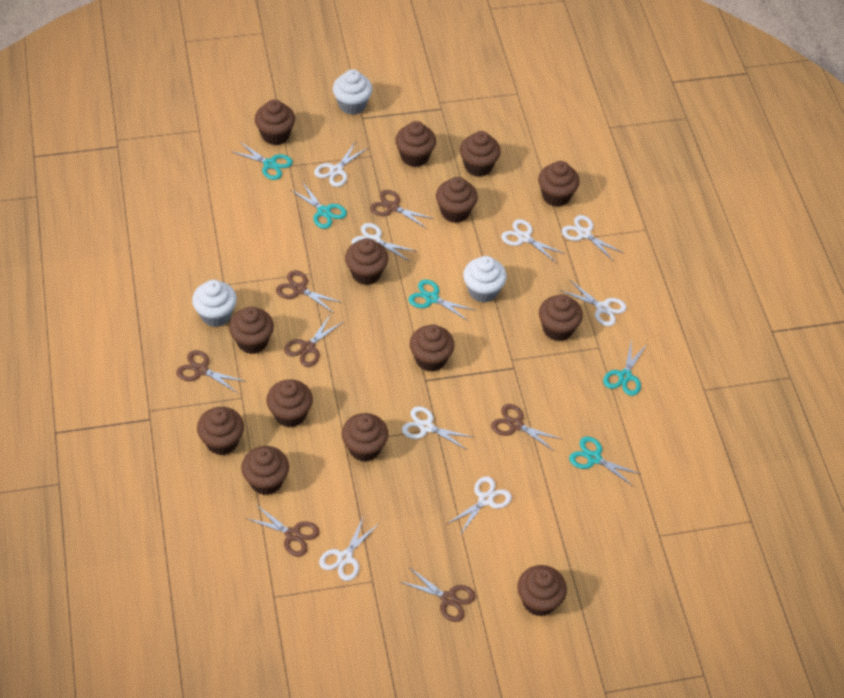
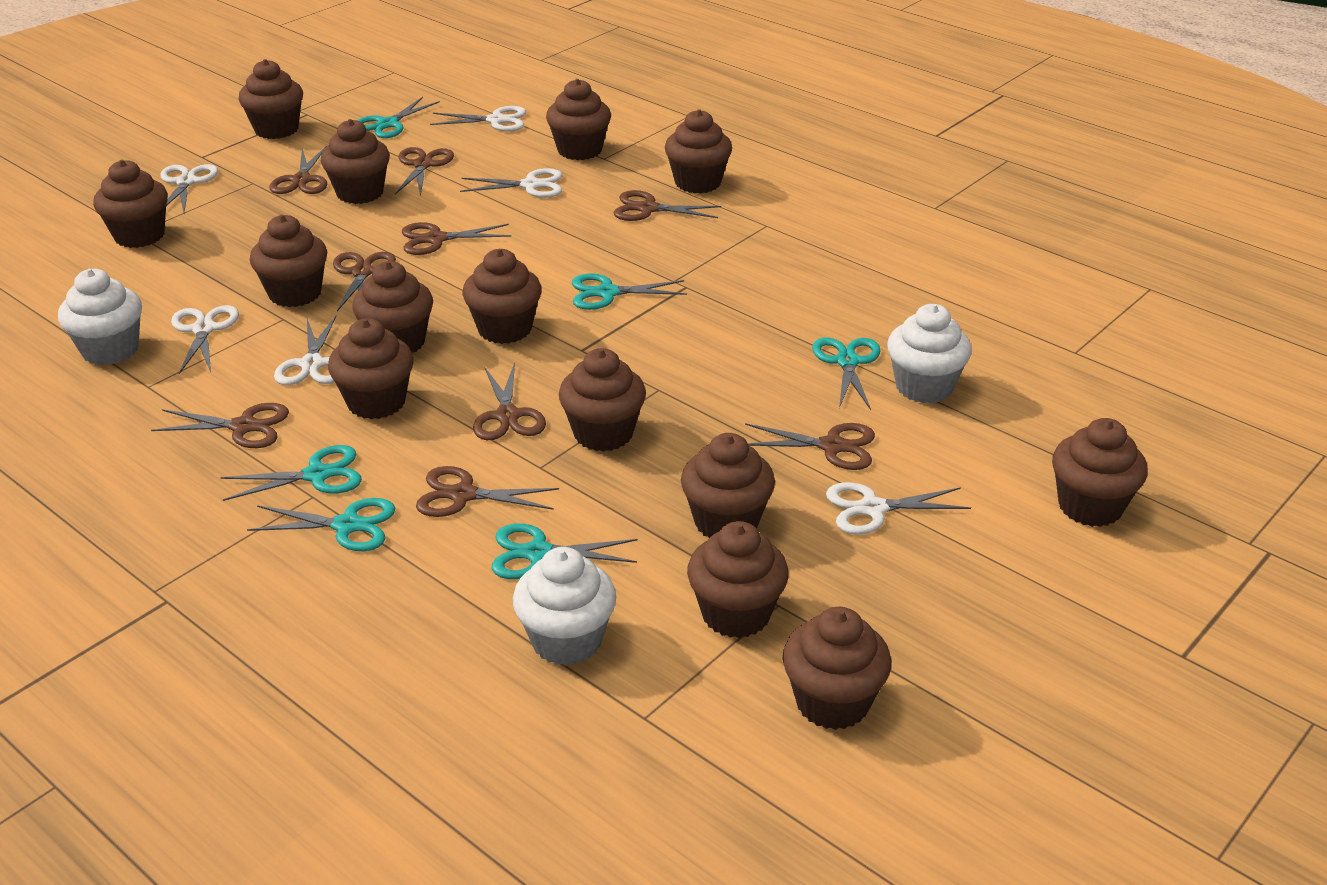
brown scissors: 7 -> 9
turquoise scissors: 5 -> 6
white scissors: 8 -> 6

